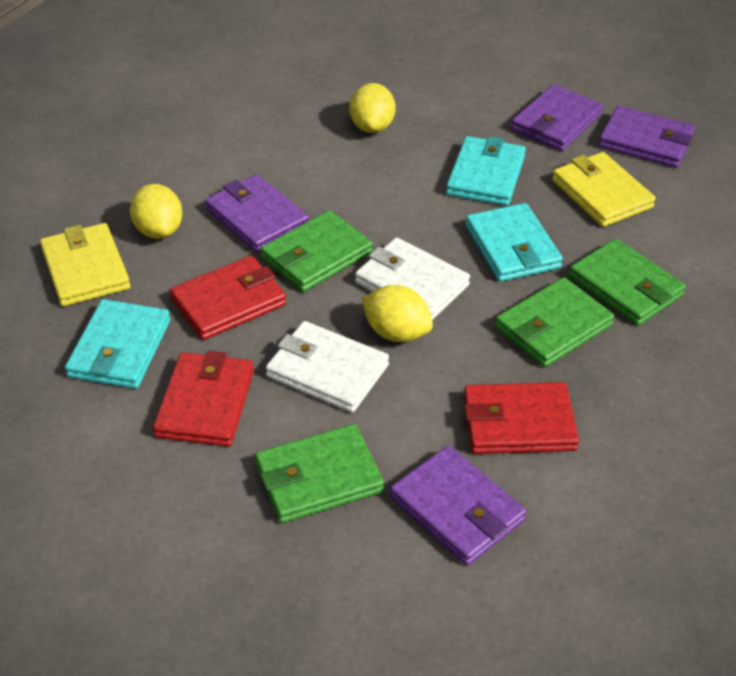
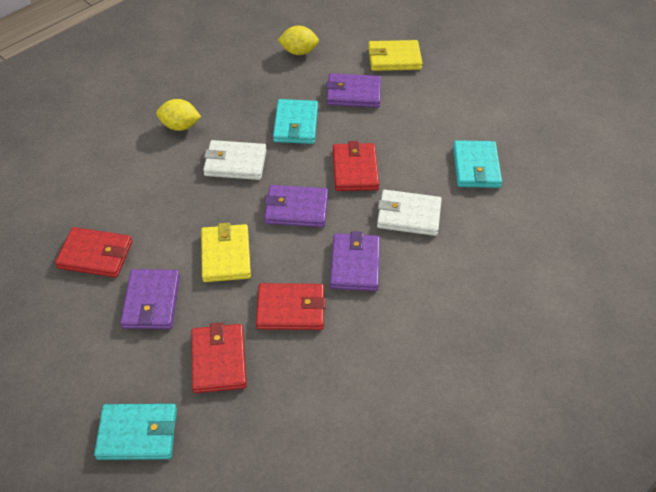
green wallet: 4 -> 0
red wallet: 3 -> 4
yellow lemon: 3 -> 2

